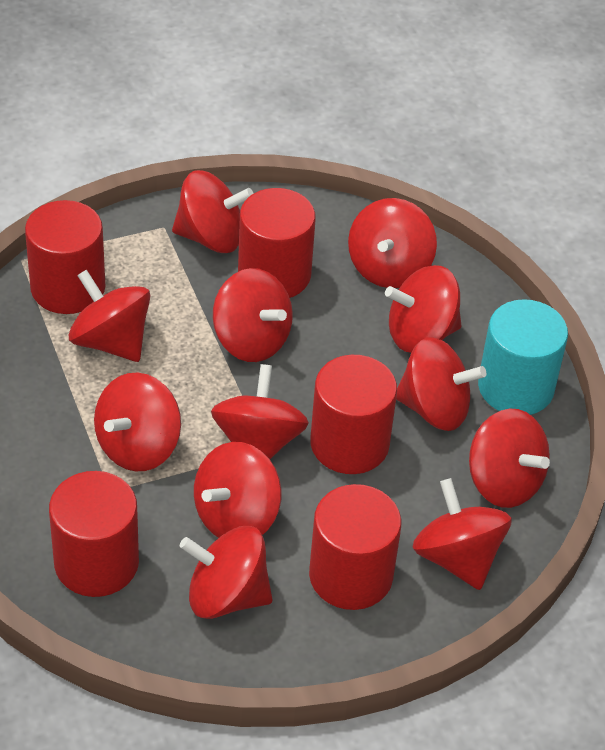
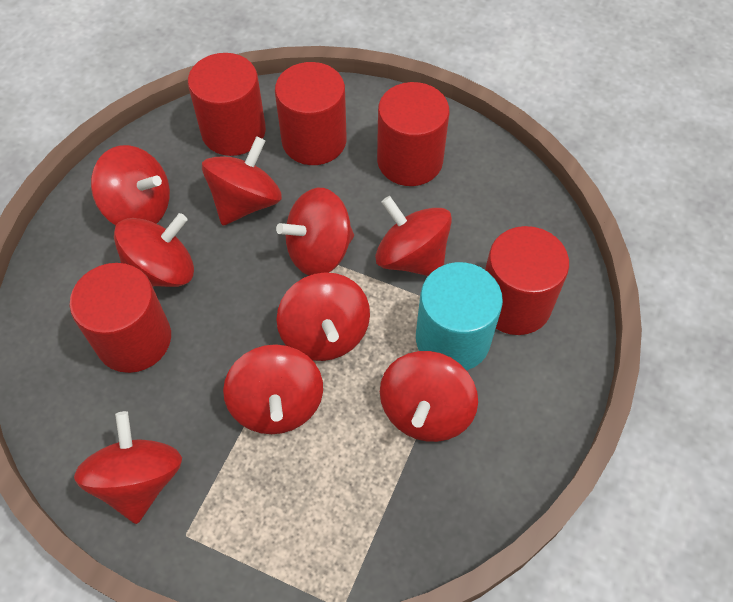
red spinning top: 12 -> 9

